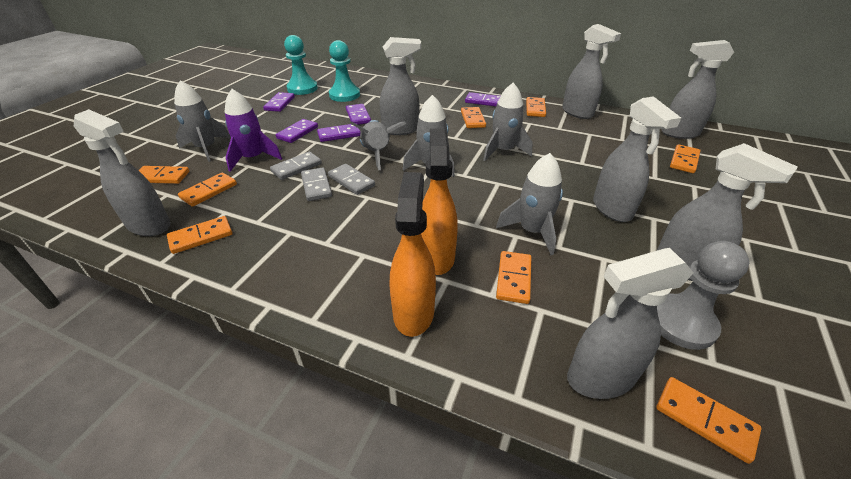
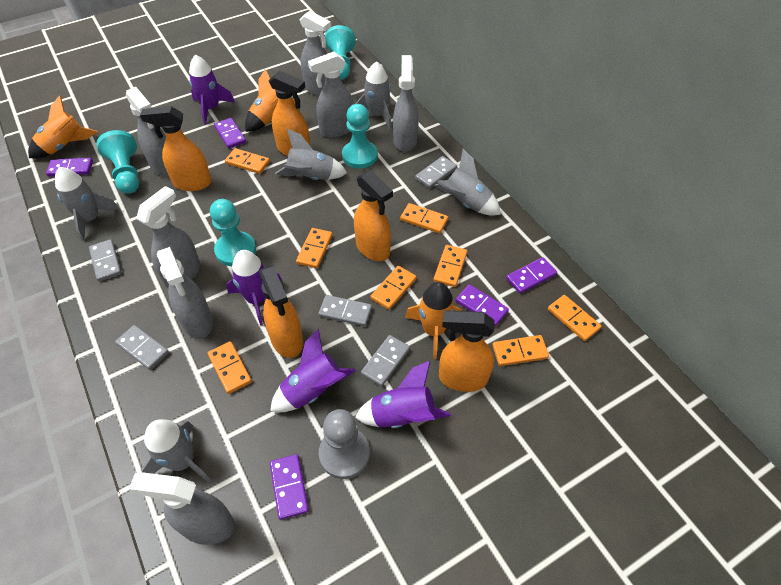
grey domino: 3 -> 5
orange rocket: 0 -> 3
orange spray bottle: 2 -> 5
purple rocket: 1 -> 4
turquoise pawn: 2 -> 4

